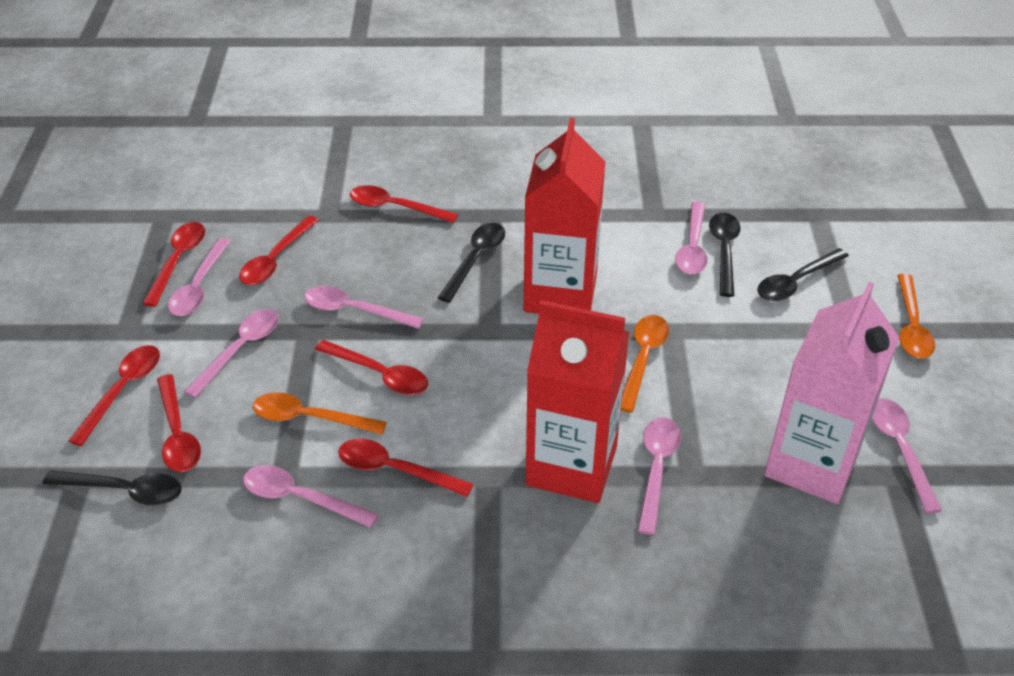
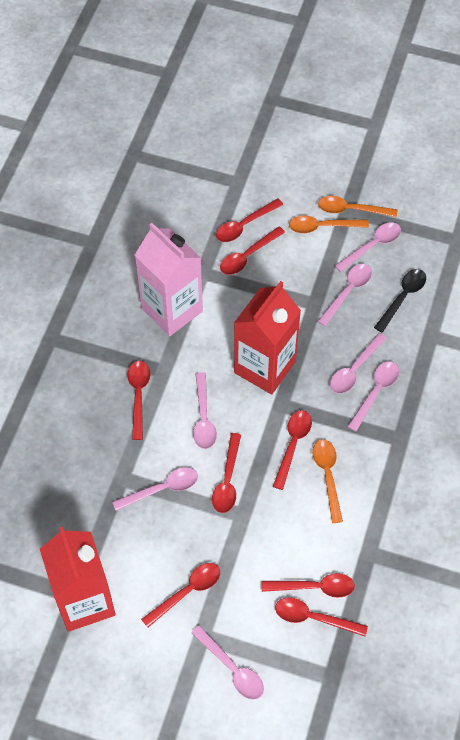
black spoon: 4 -> 1
red spoon: 7 -> 8

